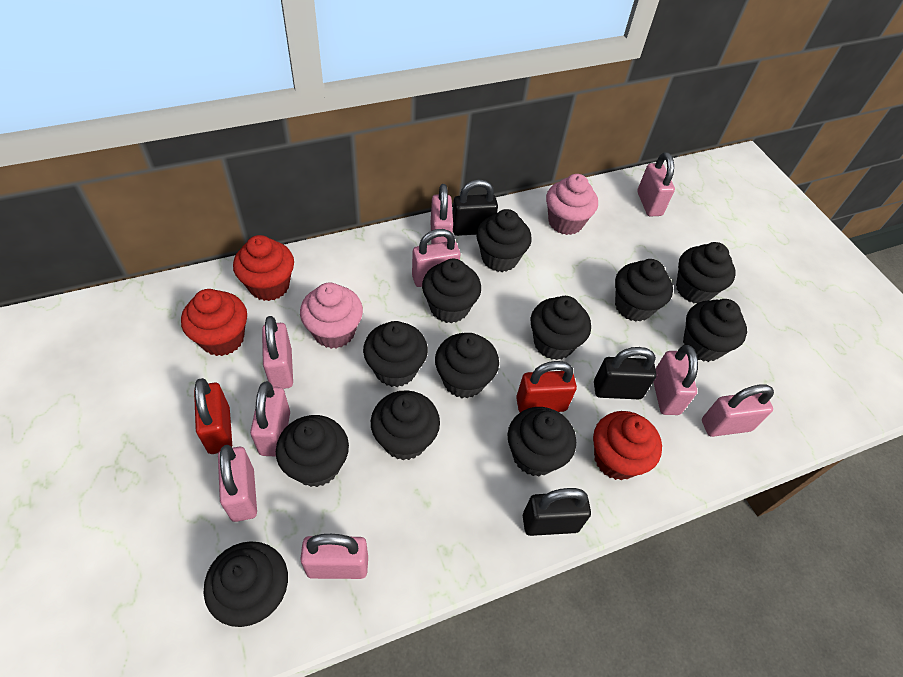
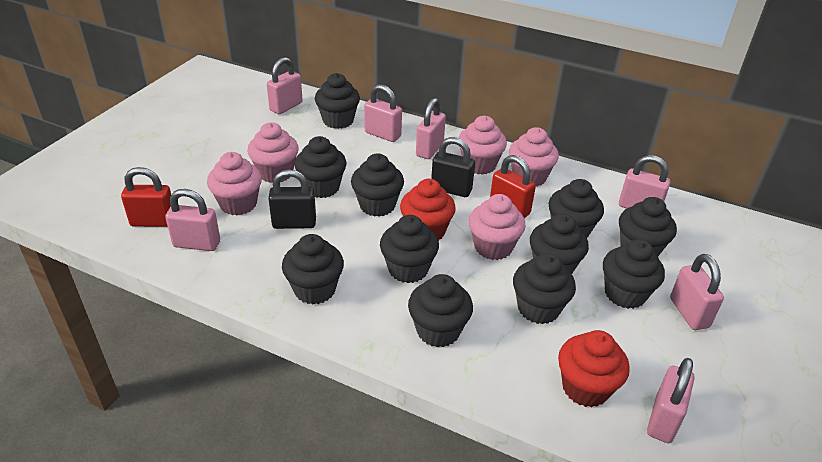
black cupcake: 12 -> 11
black padlock: 3 -> 2
pink cupcake: 2 -> 5
pink padlock: 9 -> 7
red cupcake: 3 -> 2

